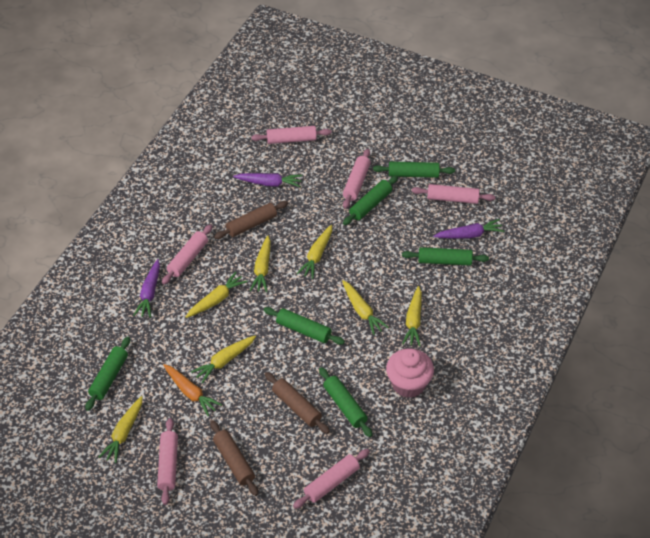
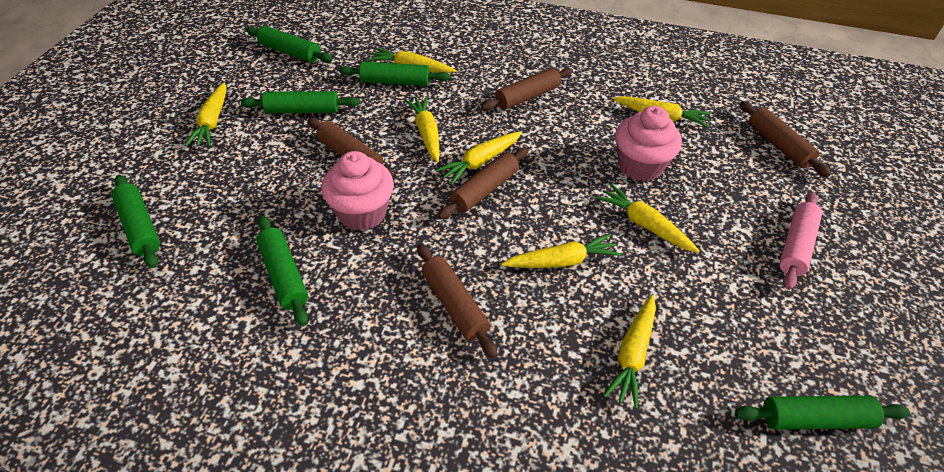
brown rolling pin: 3 -> 5
orange carrot: 1 -> 0
pink cupcake: 1 -> 2
pink rolling pin: 6 -> 1
purple carrot: 3 -> 0
yellow carrot: 7 -> 8

